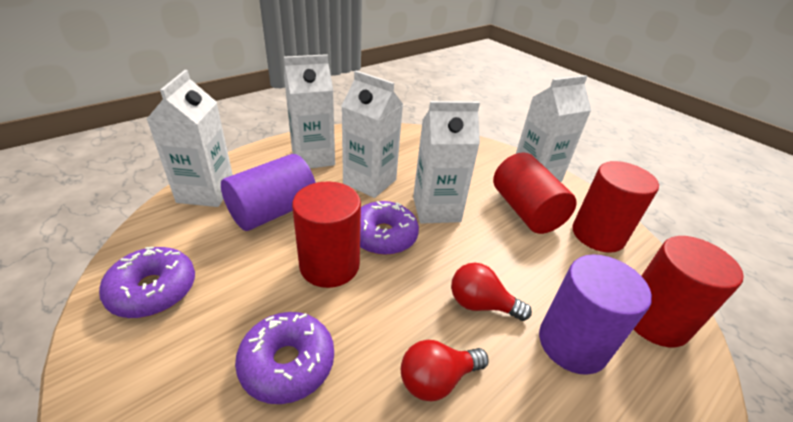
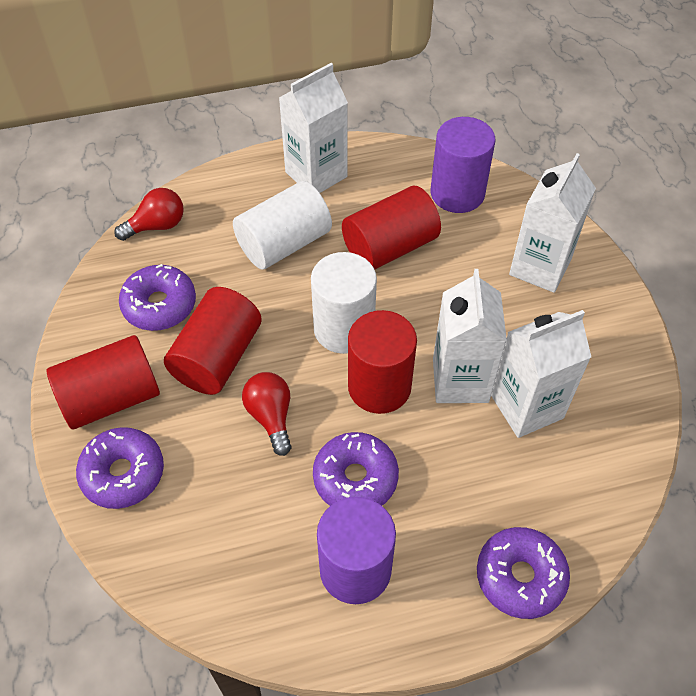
purple donut: 3 -> 4
white carton: 5 -> 4
white cylinder: 0 -> 2

